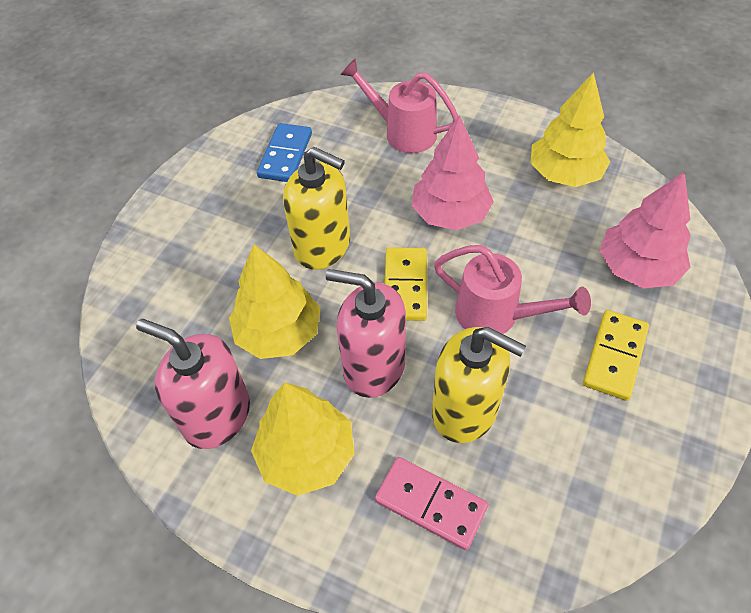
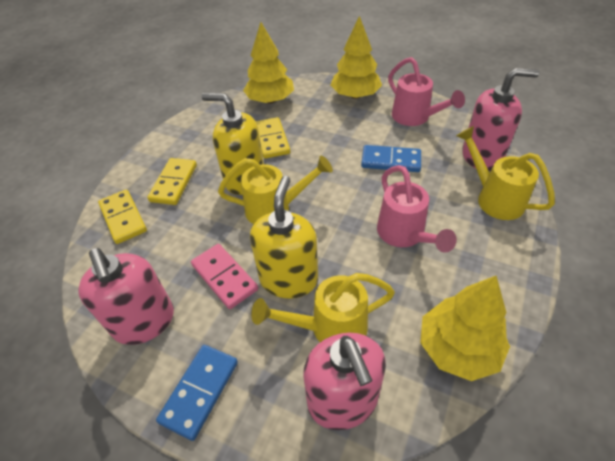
blue domino: 1 -> 2
pink soap dispenser: 2 -> 3
pink tree: 2 -> 0
yellow domino: 2 -> 3
yellow watering can: 0 -> 3

